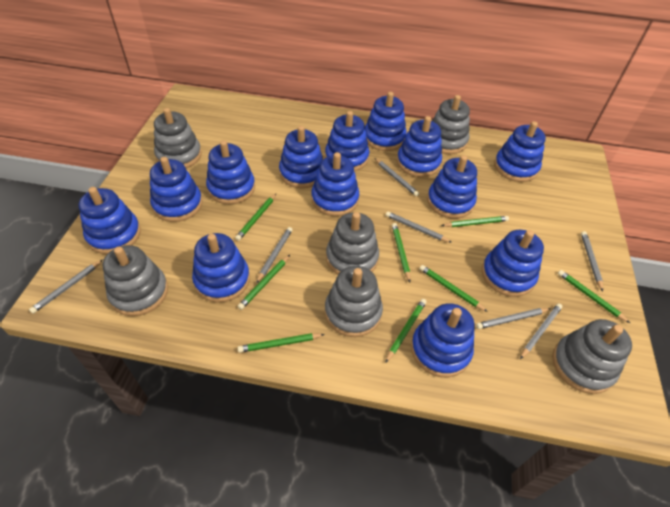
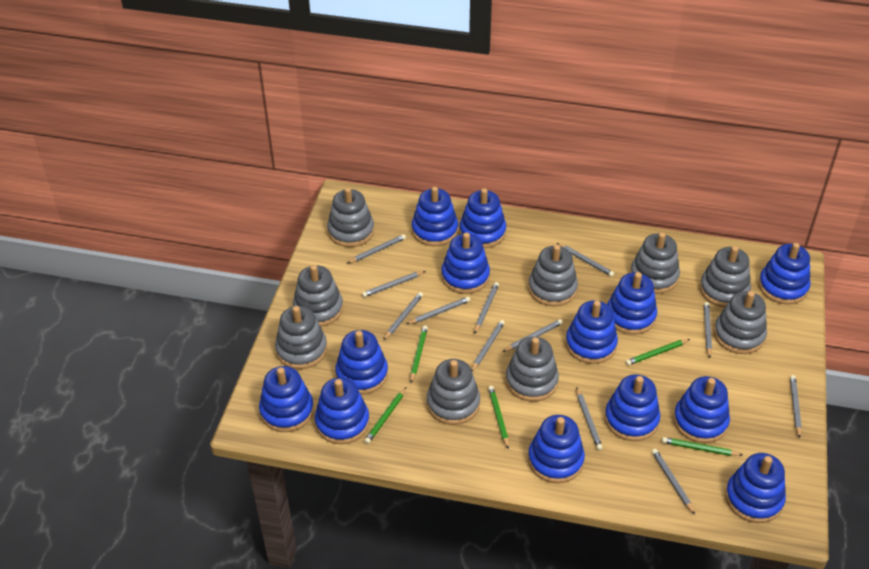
green pencil: 8 -> 5
grey pencil: 7 -> 12
grey stacking toy: 6 -> 9

